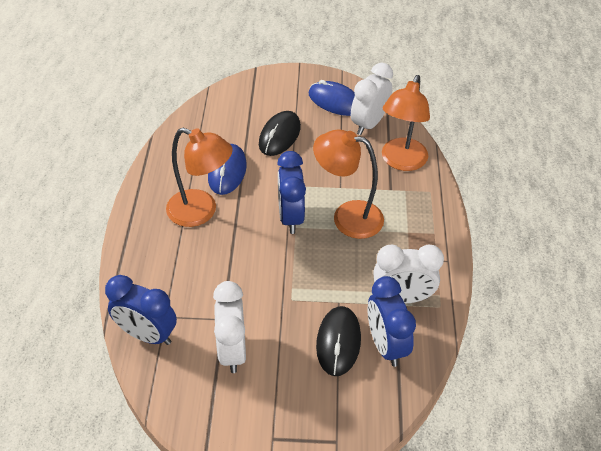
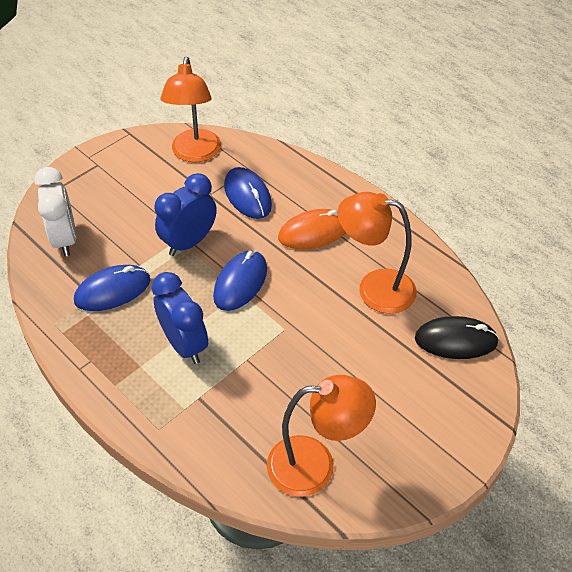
black mouse: 2 -> 1
blue clock: 3 -> 2
blue mouse: 2 -> 3
orange mouse: 0 -> 1
white clock: 3 -> 1

